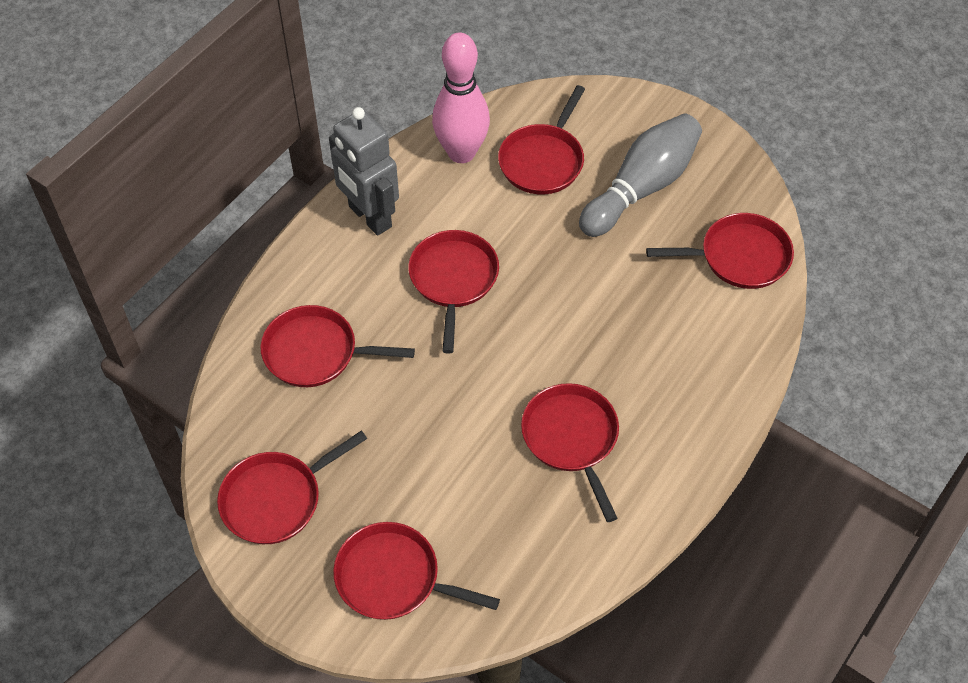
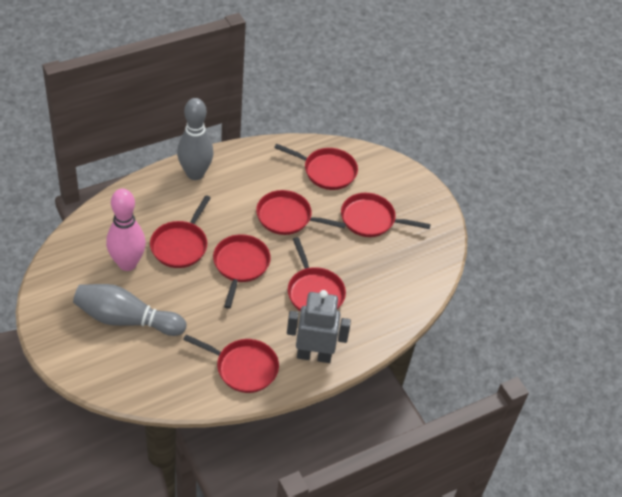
grey bowling pin: 1 -> 2

